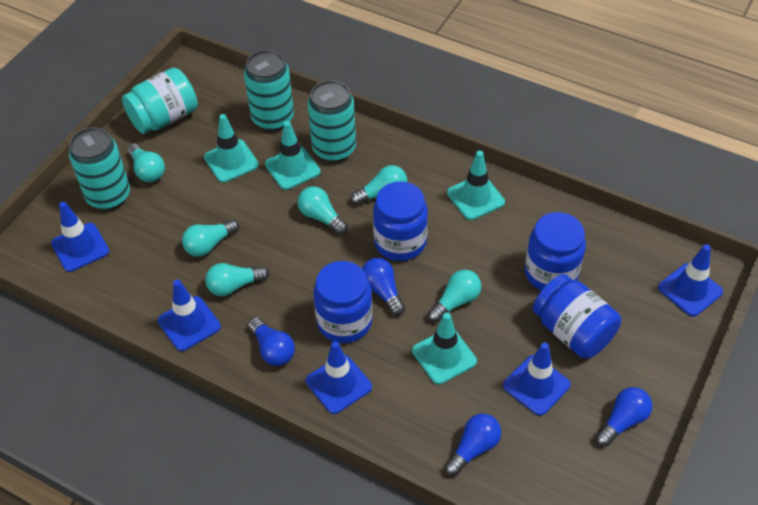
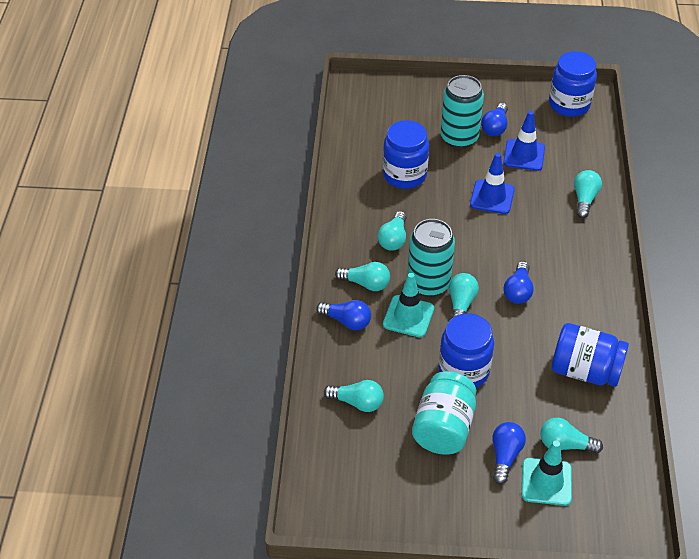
blue traffic cone: 5 -> 2
turquoise can: 3 -> 2
turquoise traffic cone: 4 -> 2

